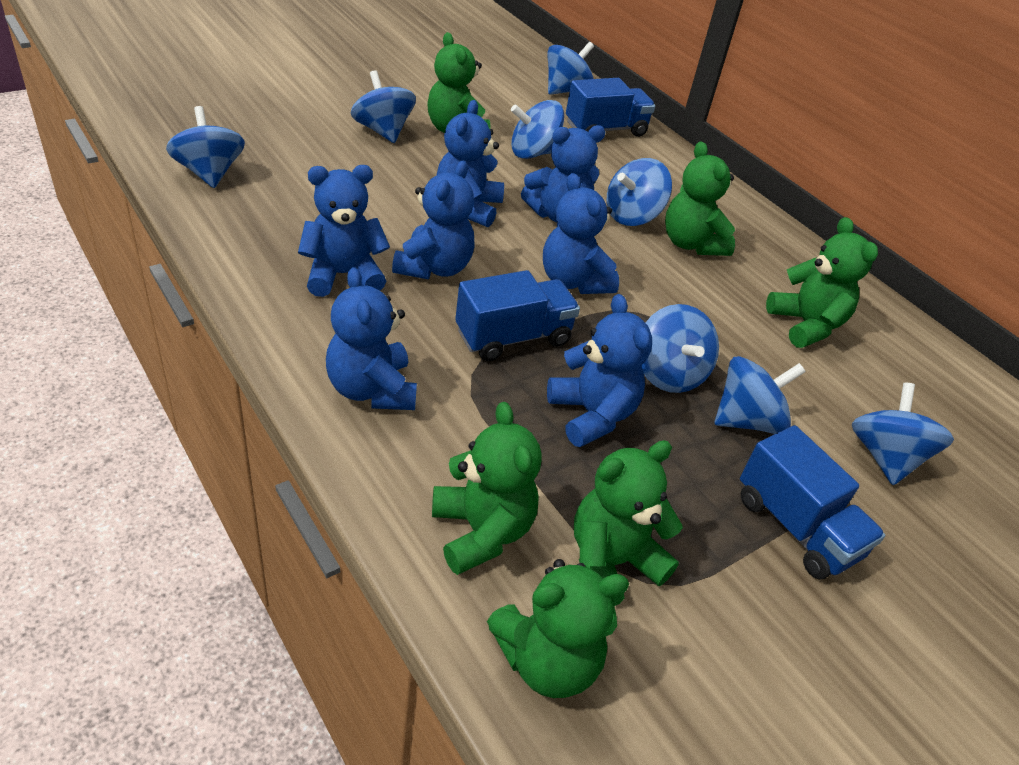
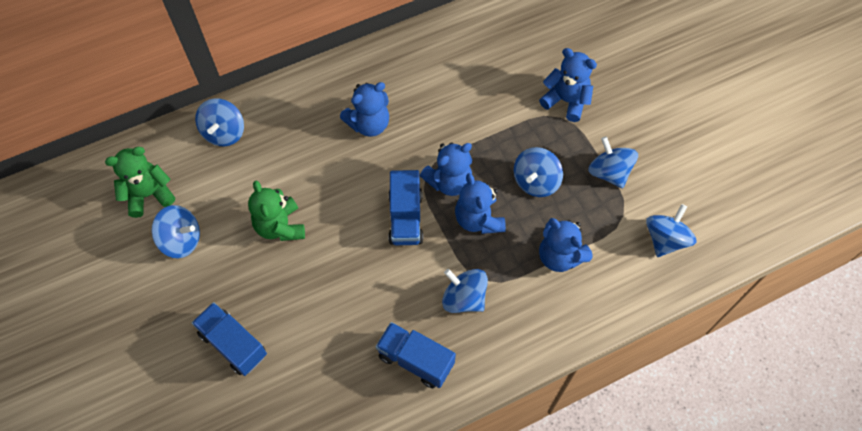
blue spinning top: 8 -> 6
blue teddy bear: 7 -> 5
green teddy bear: 6 -> 2

